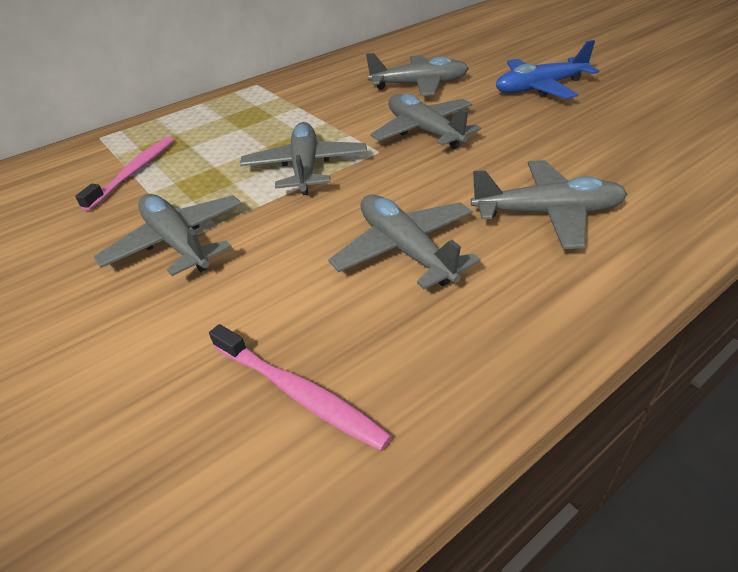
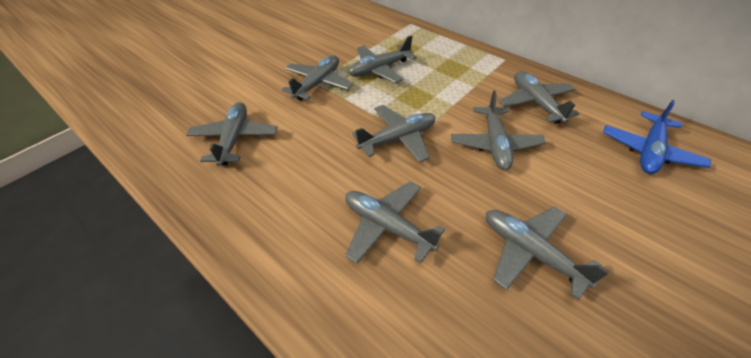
grey plane: 6 -> 8
pink toothbrush: 2 -> 0

